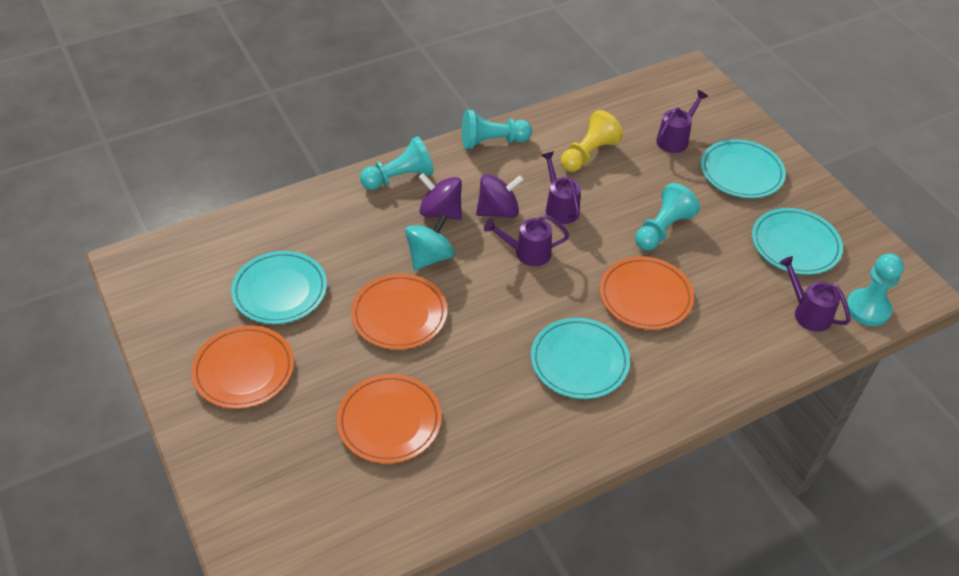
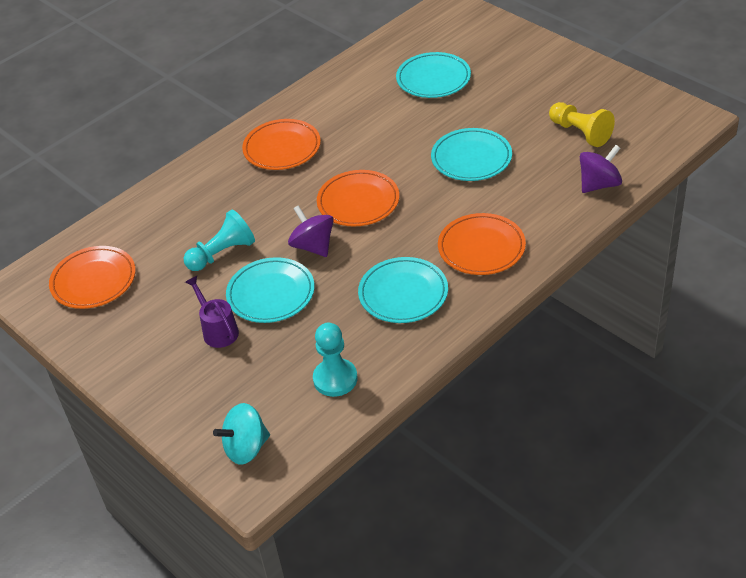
purple watering can: 4 -> 1
turquoise pawn: 4 -> 2

